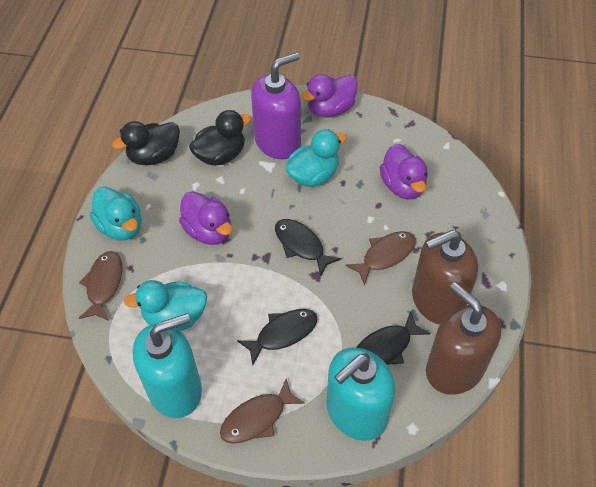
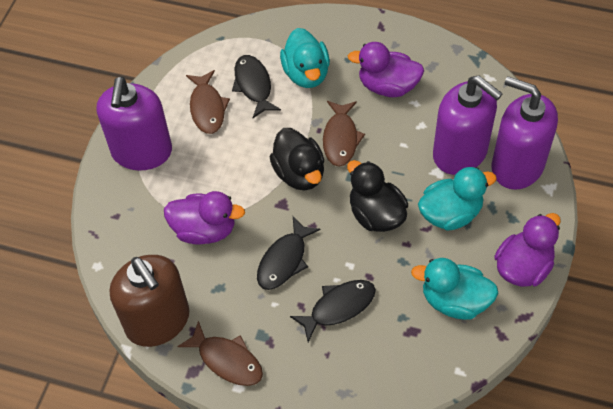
brown soap dispenser: 2 -> 1
purple soap dispenser: 1 -> 3
turquoise soap dispenser: 2 -> 0

